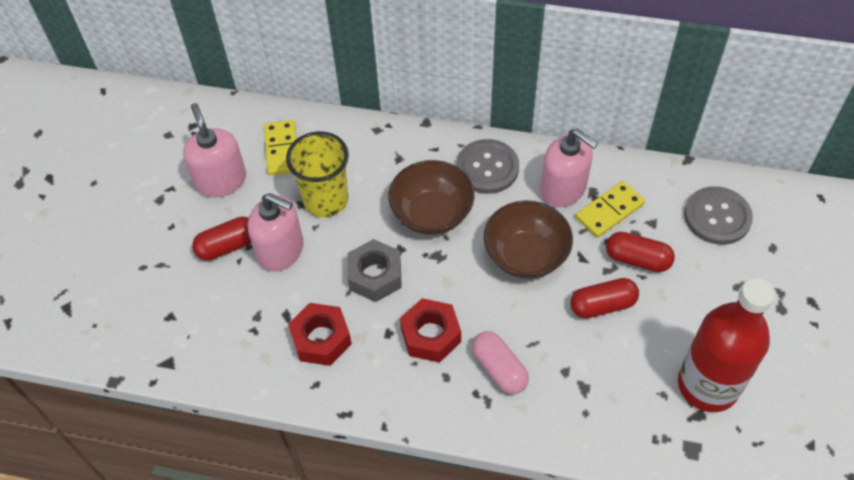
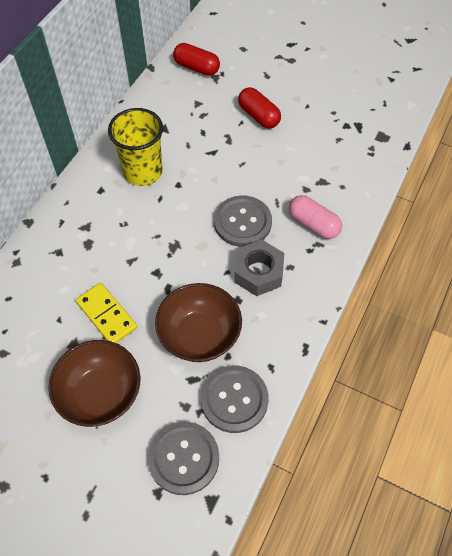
grey button: 2 -> 3
pink soap dispenser: 3 -> 0
red bottle: 1 -> 0
red capsule: 3 -> 2
red nut: 2 -> 0
yellow domino: 2 -> 1

